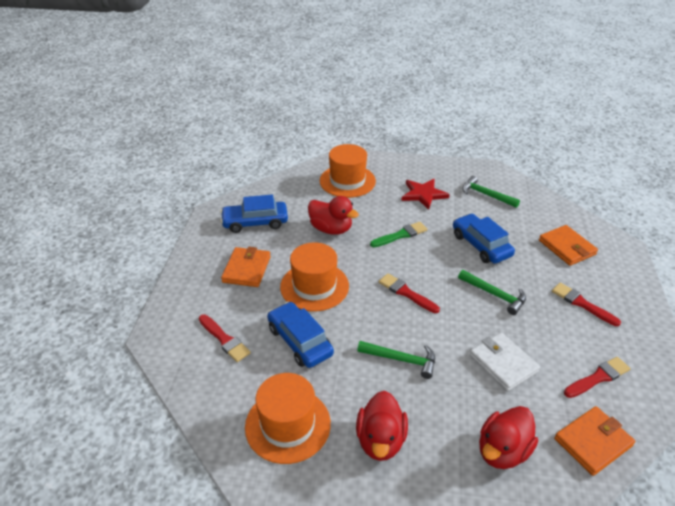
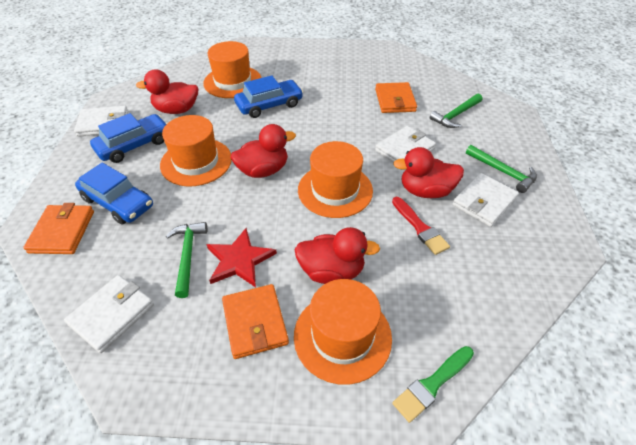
orange hat: 3 -> 4
red brush: 4 -> 1
red duck: 3 -> 4
white wallet: 1 -> 4

